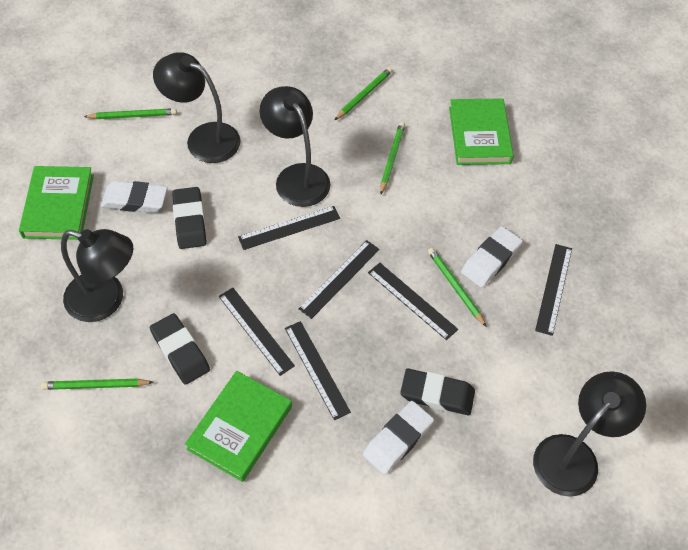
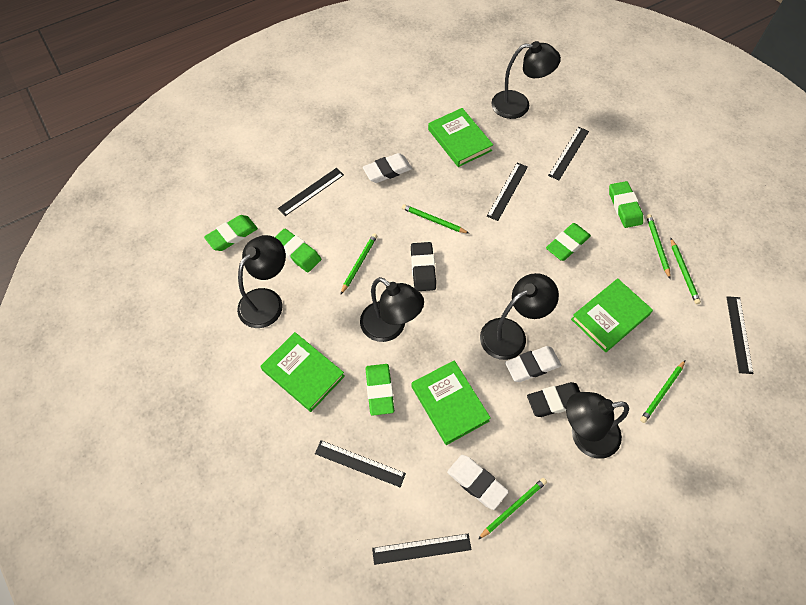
black eraser: 3 -> 2
black lamp: 4 -> 5
green book: 3 -> 4
green eraser: 0 -> 5
green pencil: 5 -> 6

